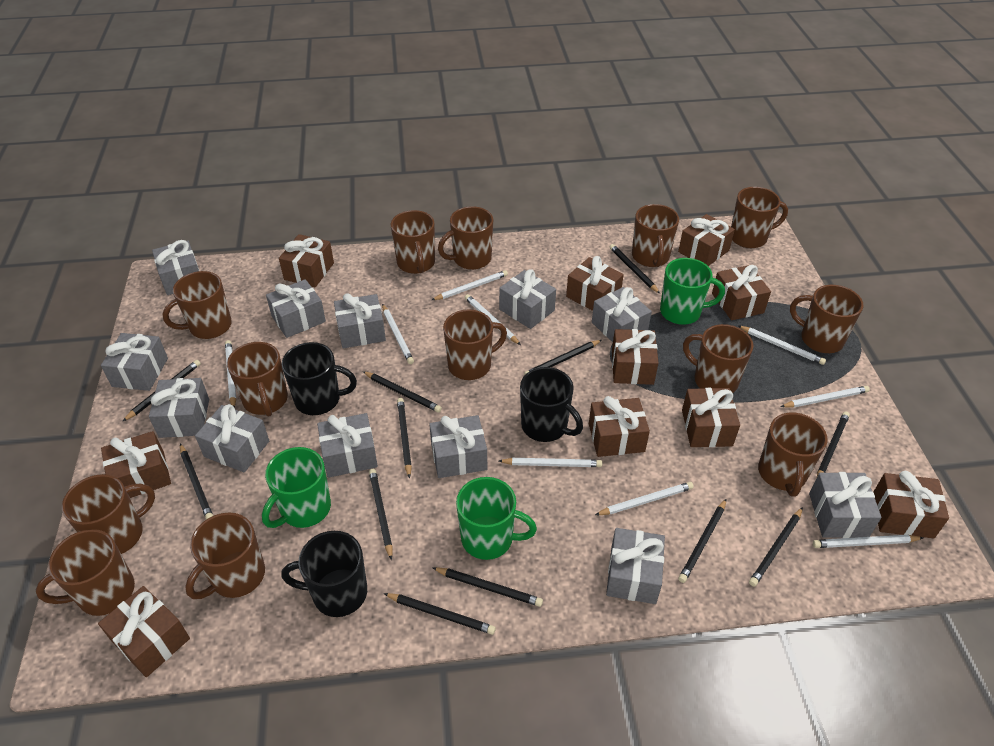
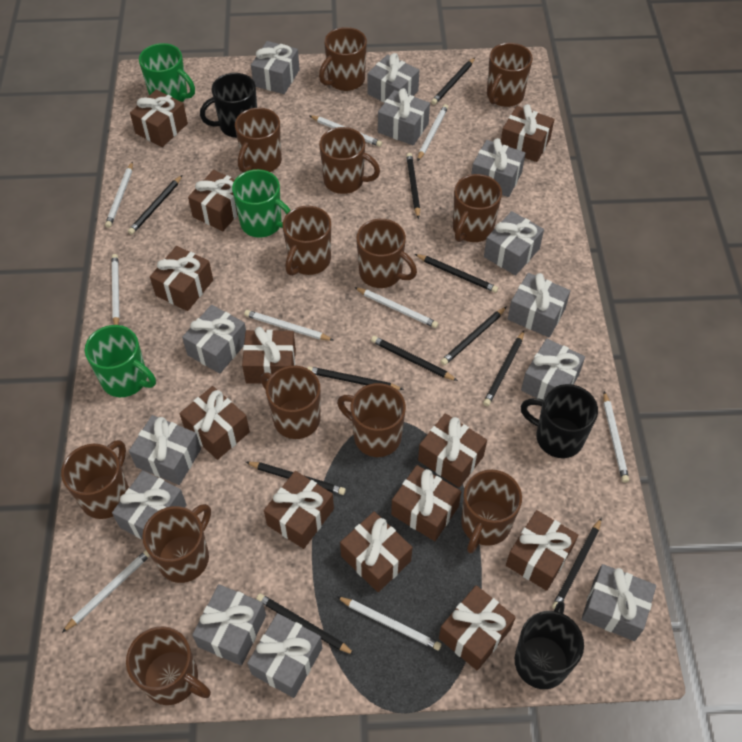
black pencil: 12 -> 11
brown gift: 10 -> 12
grey gift: 12 -> 13

